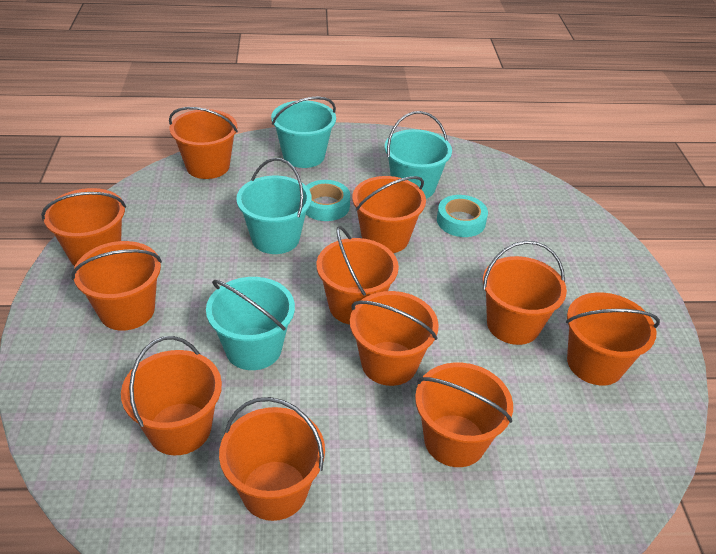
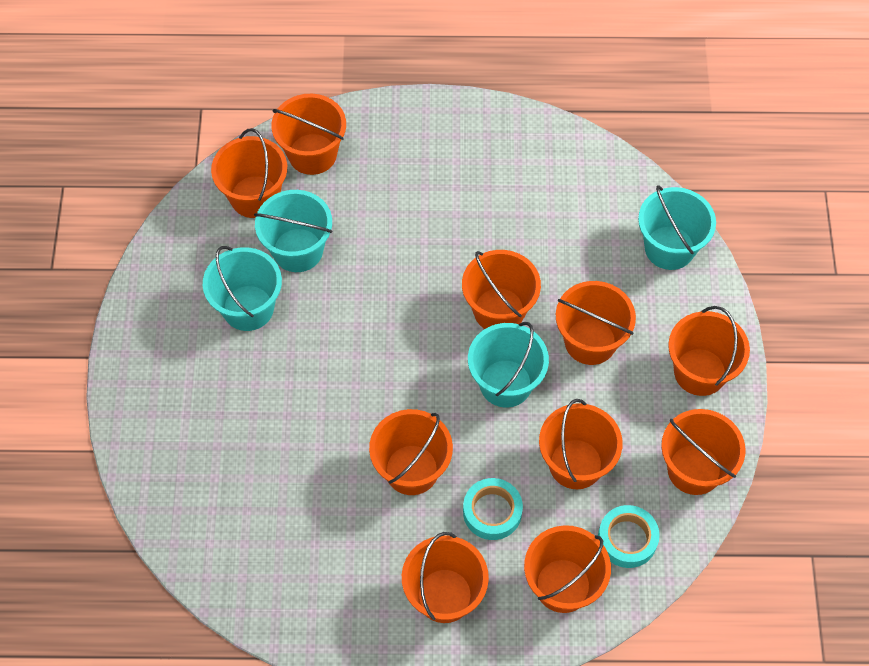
orange bucket: 11 -> 10

